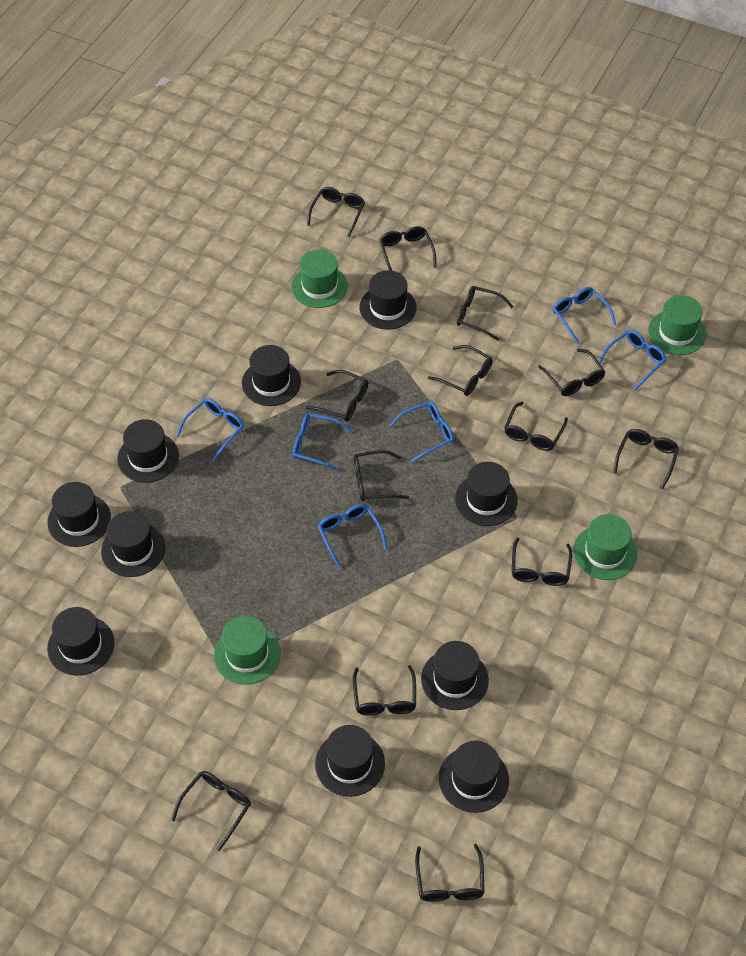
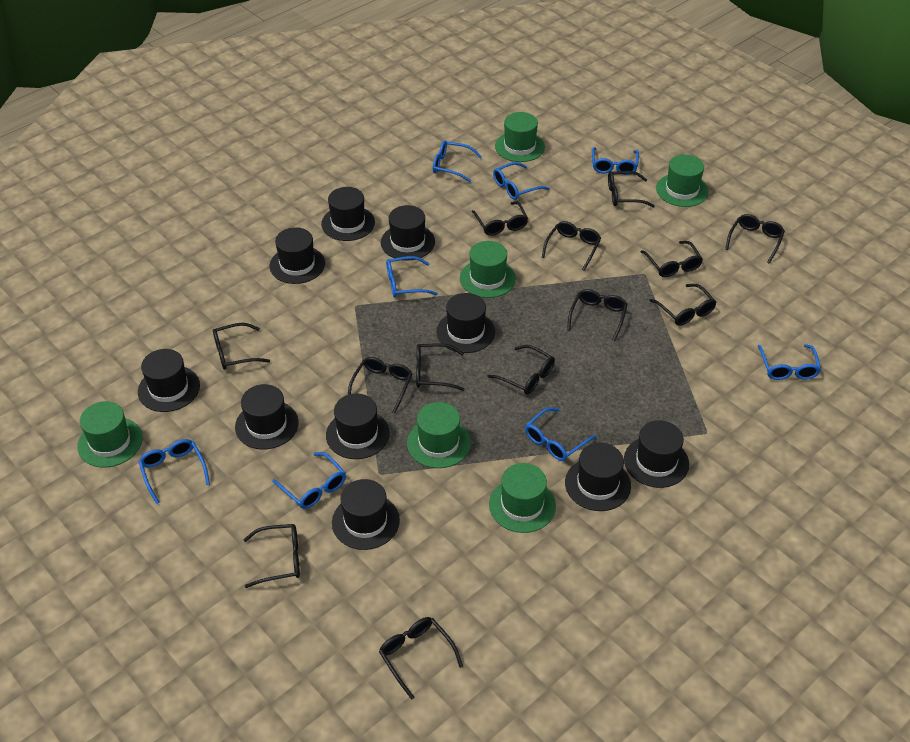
blue glasses: 6 -> 8
green hat: 4 -> 6

